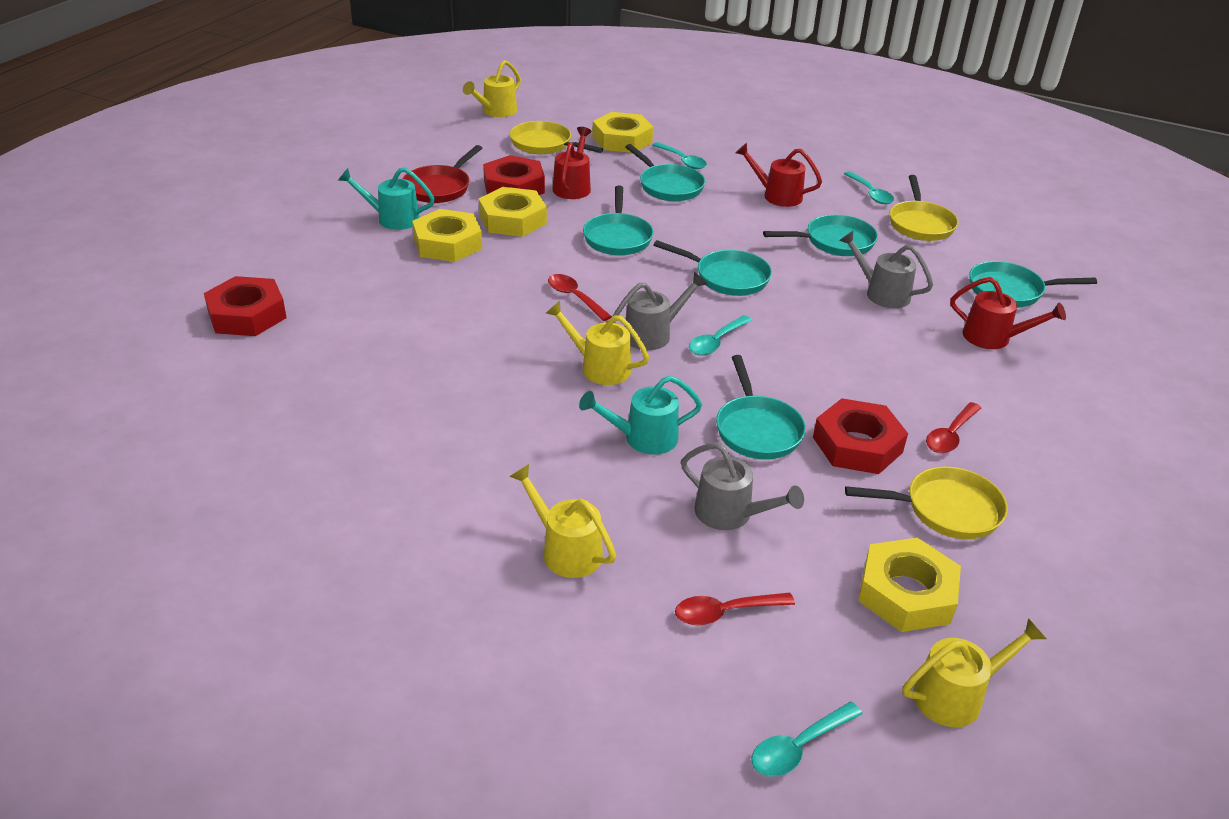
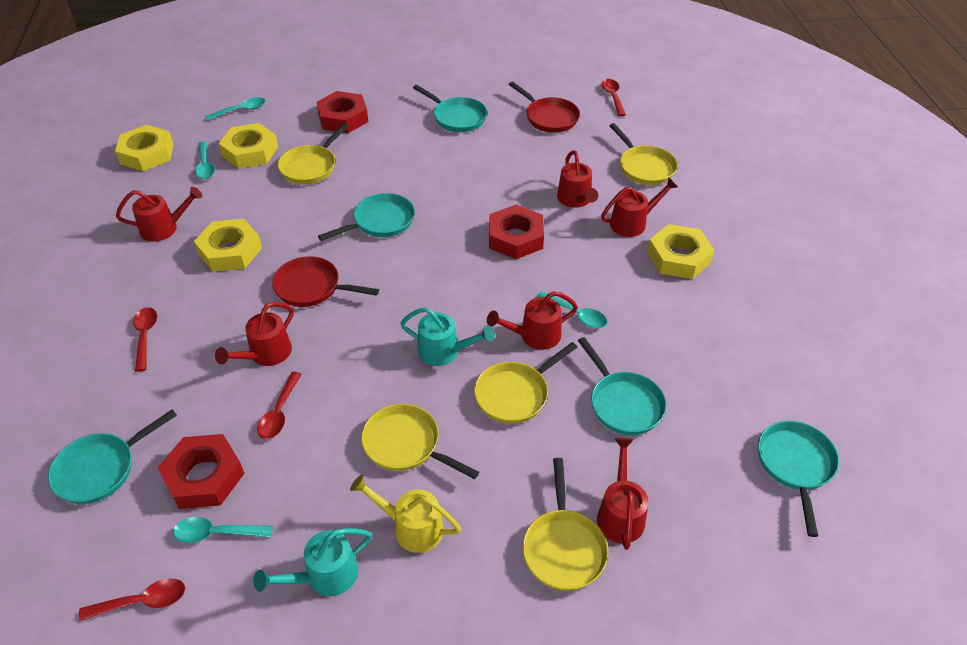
grey watering can: 3 -> 0
red pan: 1 -> 2
red spoon: 3 -> 4
red watering can: 3 -> 6
turquoise pan: 6 -> 5
yellow pan: 3 -> 5
yellow watering can: 4 -> 1

